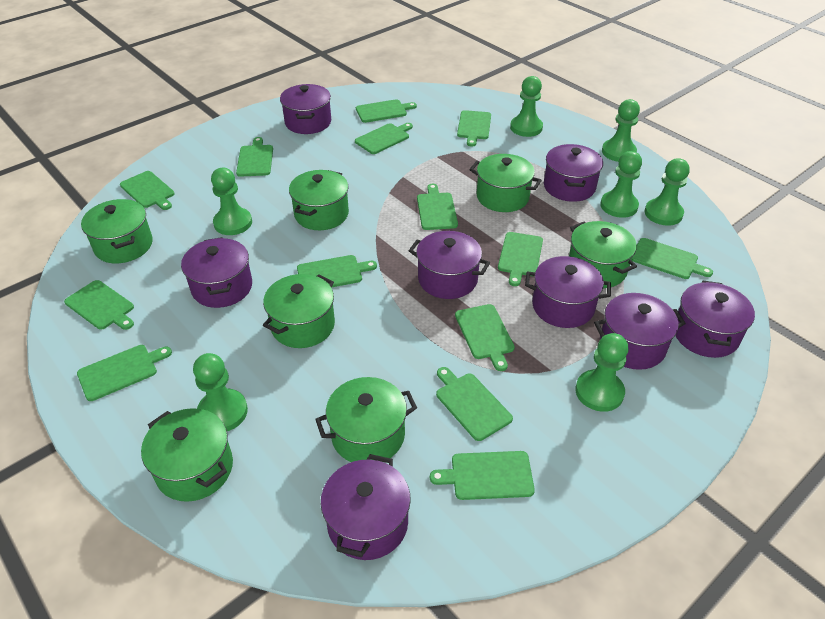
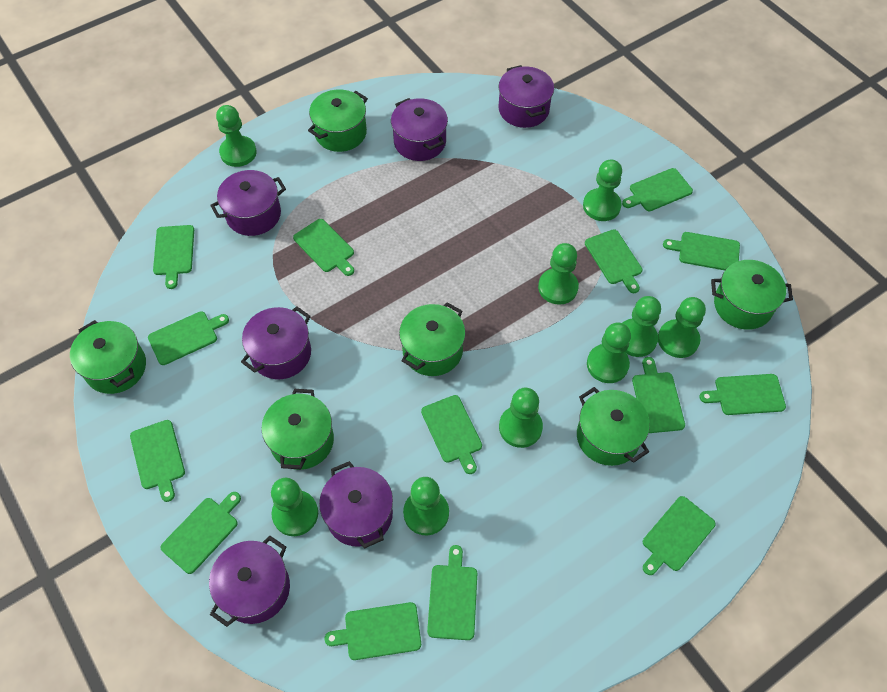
green pawn: 7 -> 9
green pot: 7 -> 6
purple pot: 8 -> 6

